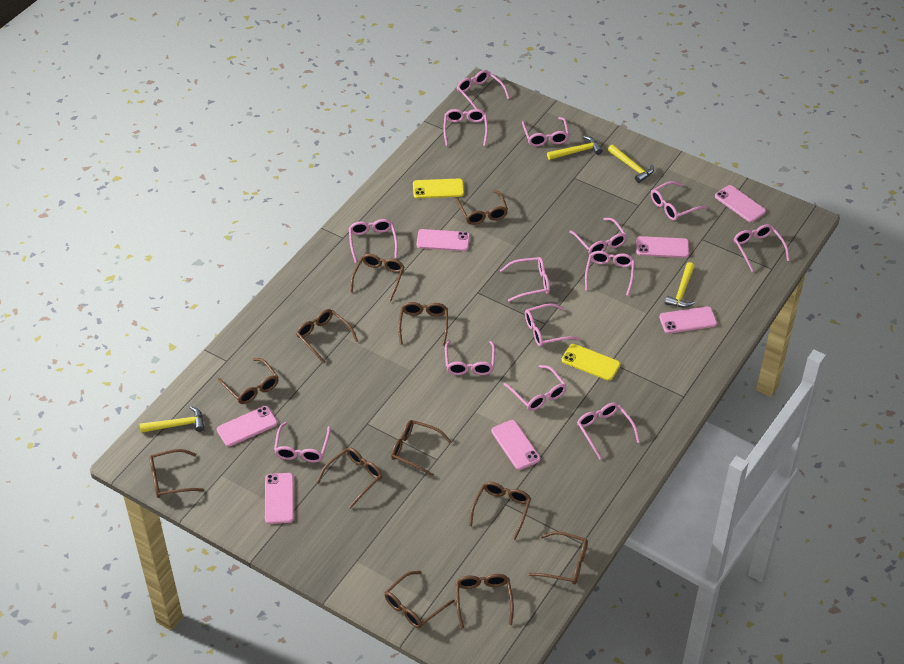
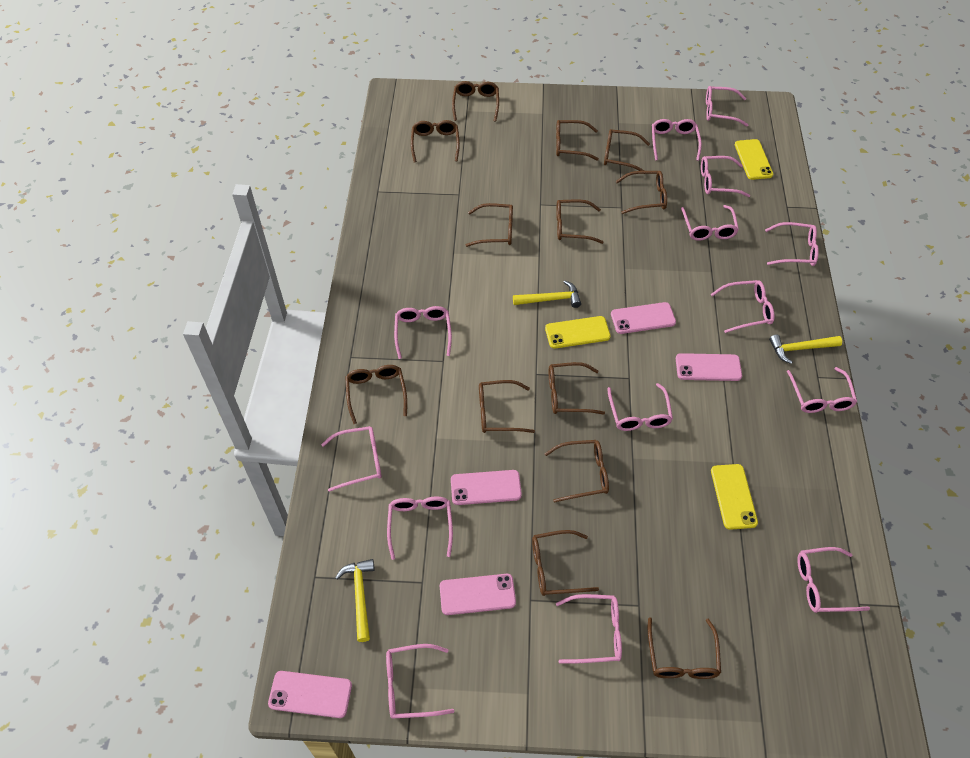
brown glasses: 12 -> 13
pink phone: 7 -> 5
yellow hammer: 4 -> 3
yellow phone: 2 -> 3

